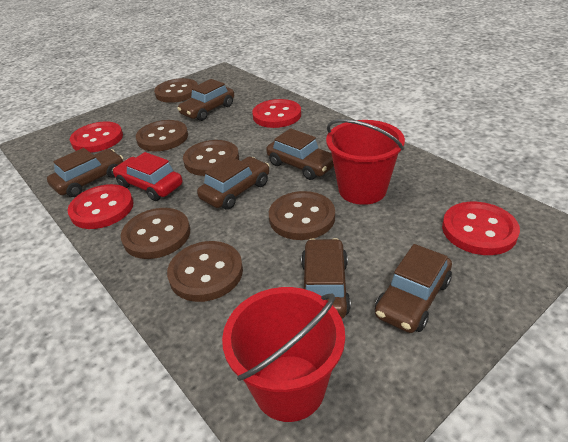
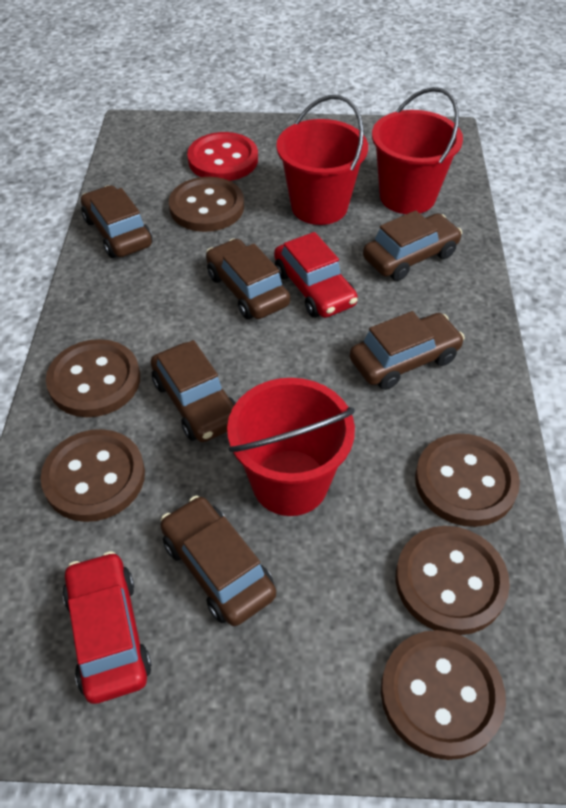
red bucket: 2 -> 3
red button: 4 -> 1
red car: 1 -> 2

